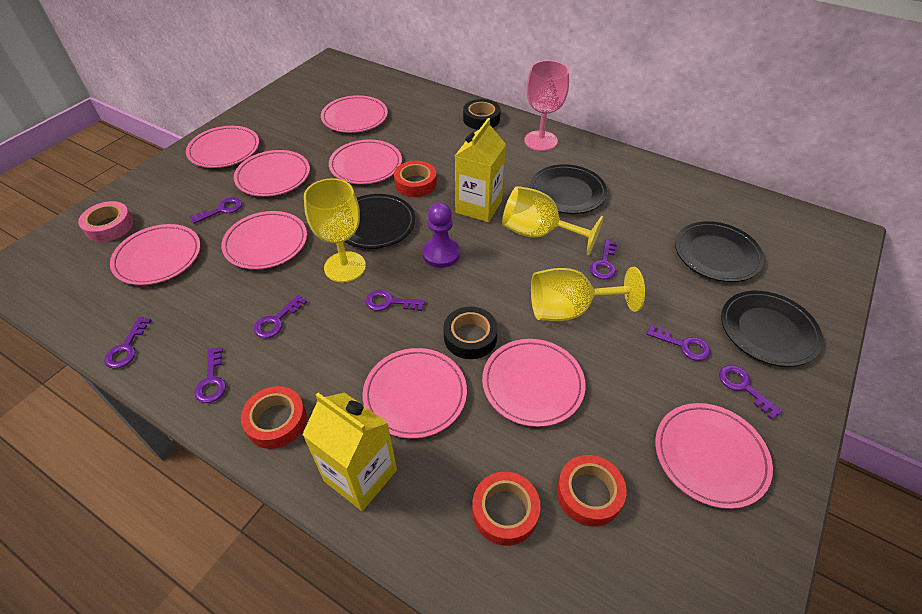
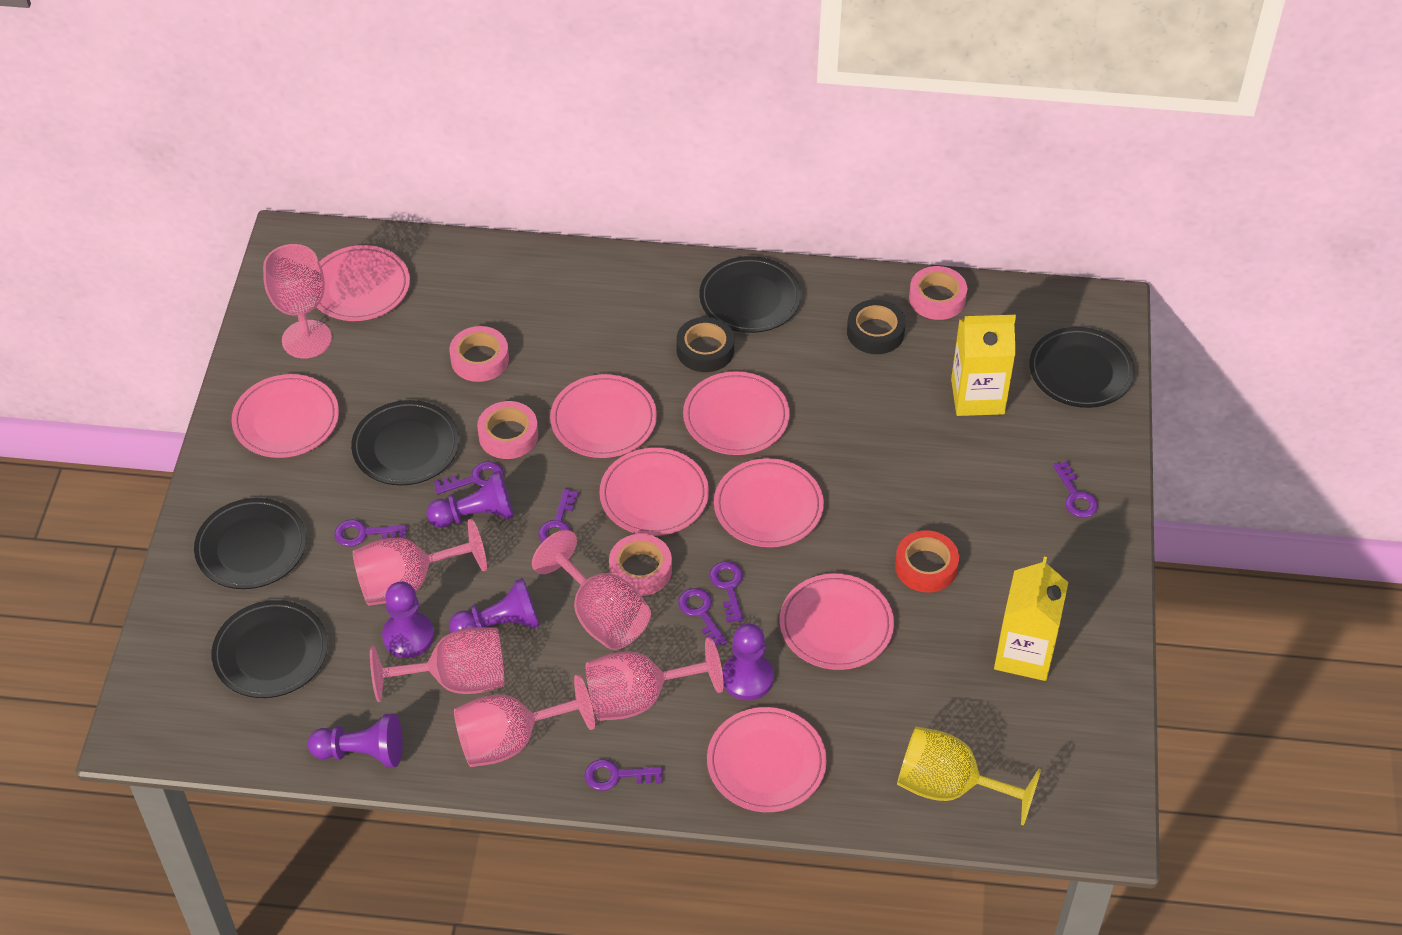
black plate: 4 -> 5
pink goblet: 1 -> 6
pink plate: 9 -> 8
pink tape: 1 -> 4
purple key: 8 -> 7
purple pawn: 1 -> 5
red tape: 4 -> 1
yellow goblet: 3 -> 1

